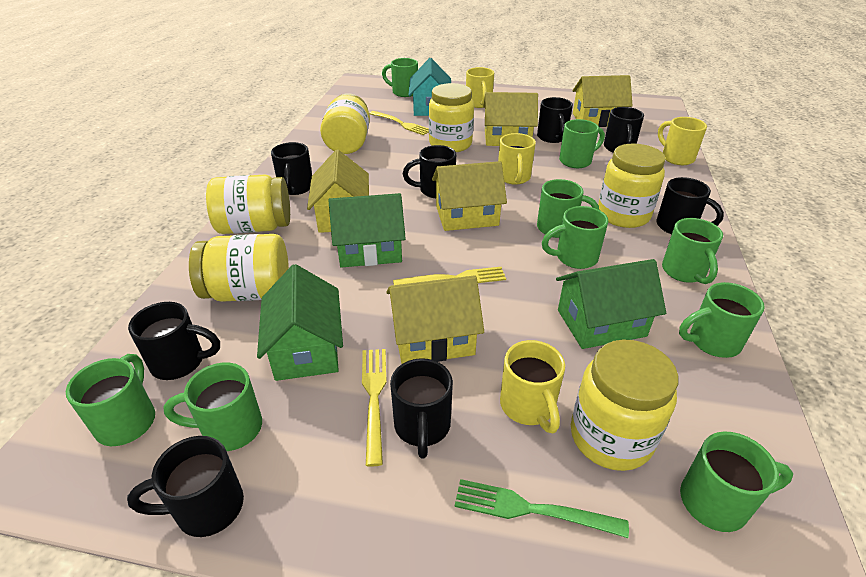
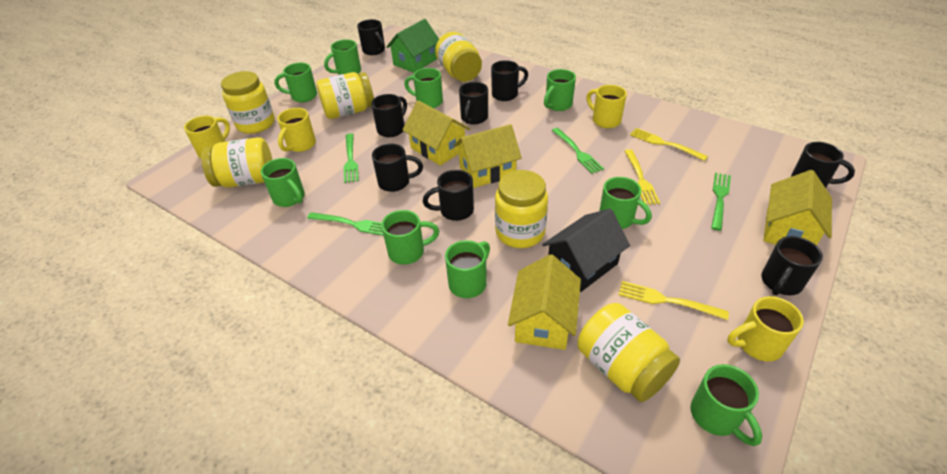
black house: 0 -> 1
green fork: 1 -> 4
green house: 3 -> 1
turquoise house: 1 -> 0
yellow house: 5 -> 4

